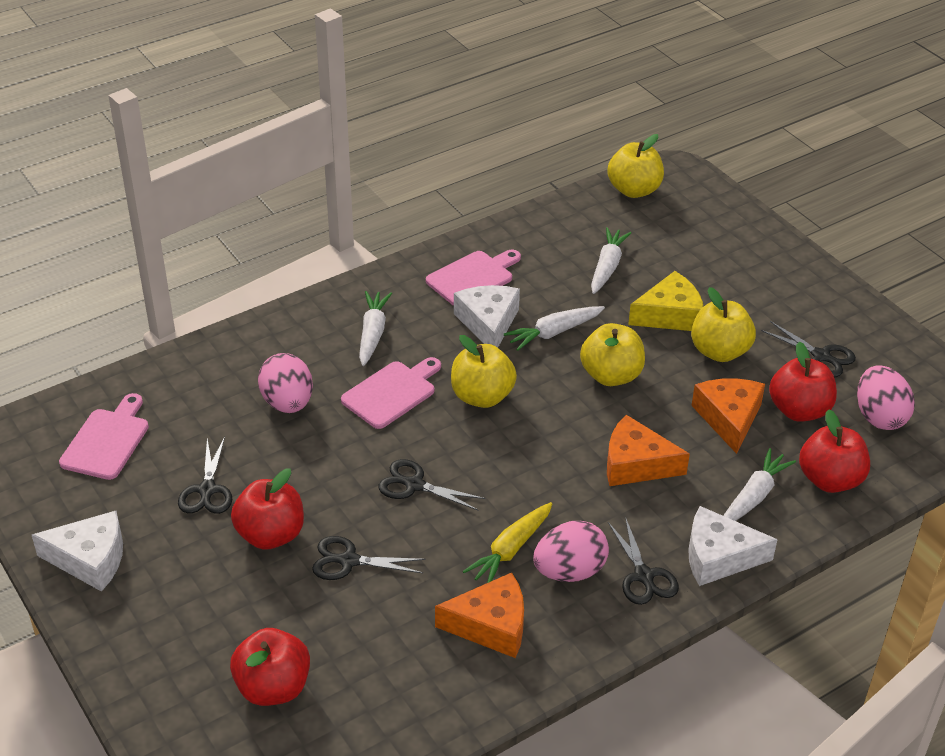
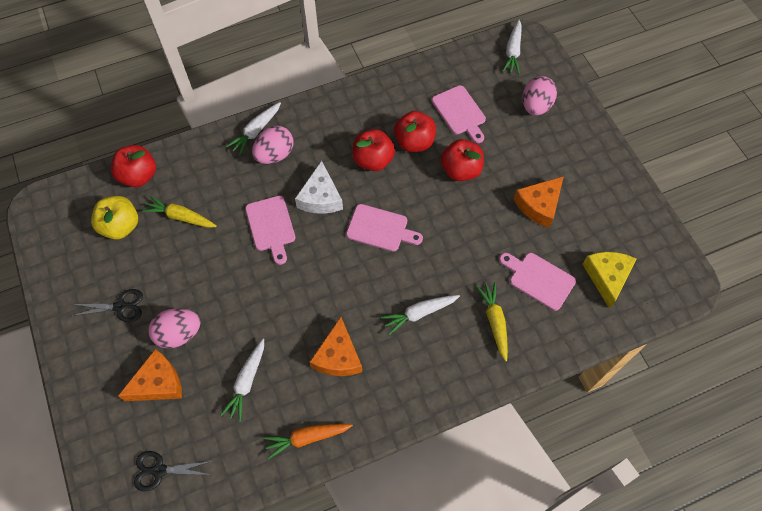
black scissors: 5 -> 2
orange carrot: 0 -> 1
pink cutting board: 3 -> 4
white cheese: 3 -> 1
yellow apple: 4 -> 1
yellow carrot: 1 -> 2

